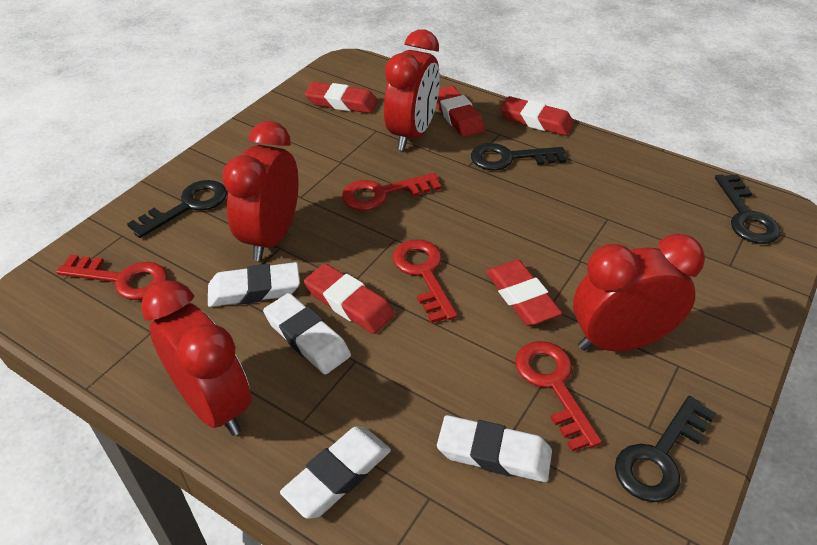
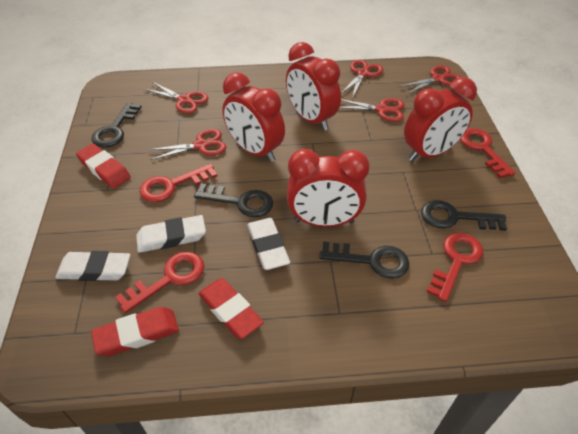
red eraser: 5 -> 3
red scissors: 0 -> 5
white eraser: 4 -> 3

